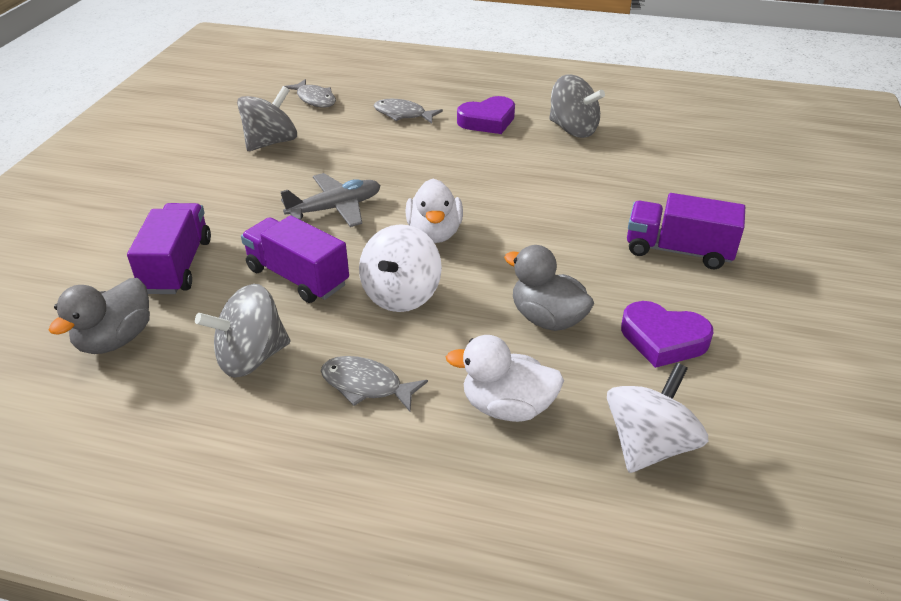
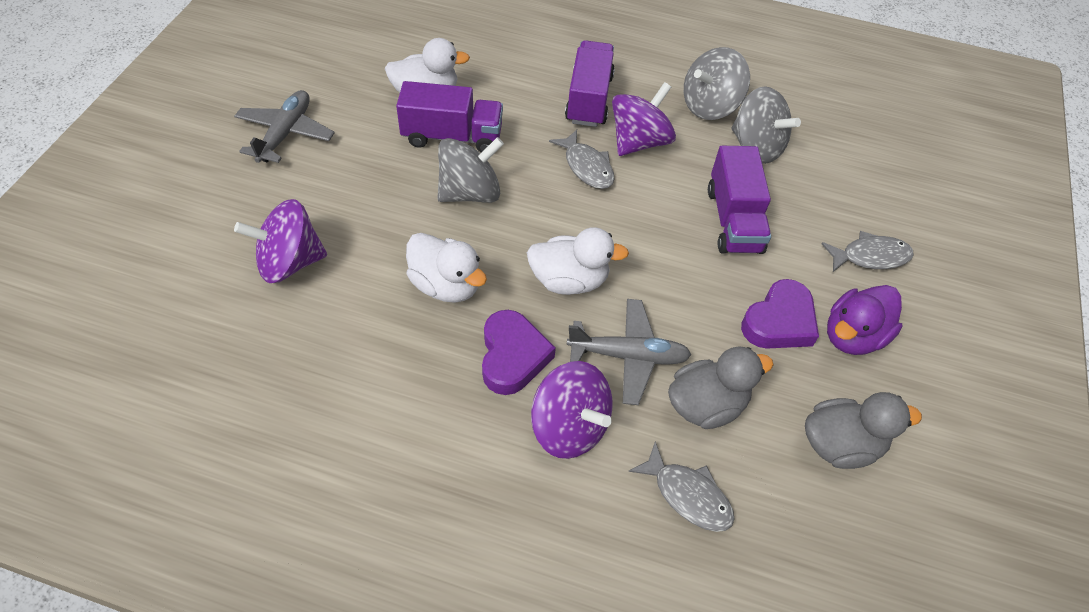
grey plane: 1 -> 2
purple duck: 0 -> 1
purple spinning top: 0 -> 3
white duck: 2 -> 3
white spinning top: 2 -> 0

